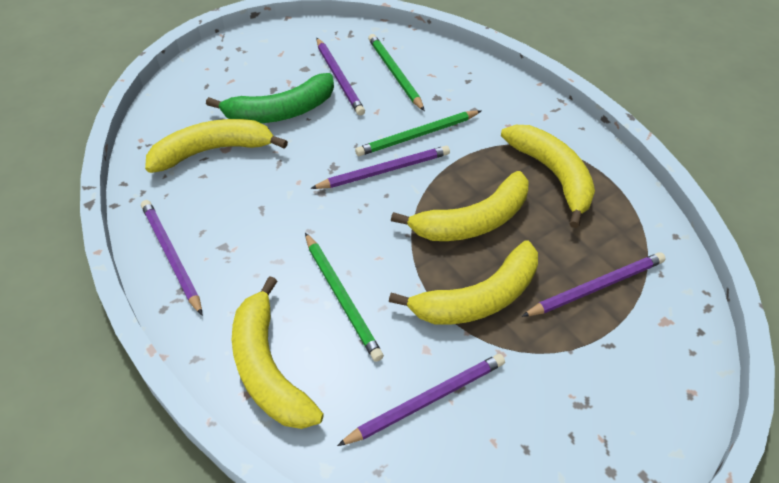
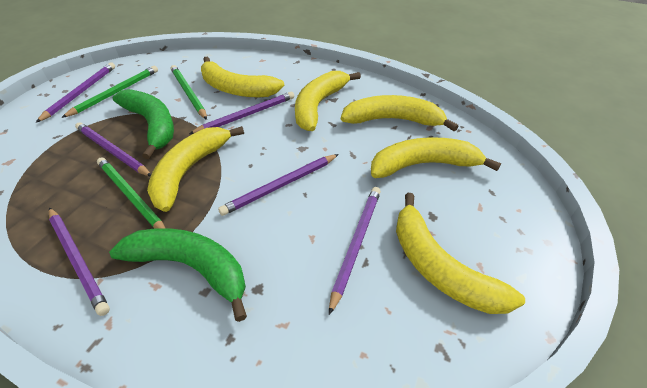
green banana: 1 -> 2
purple pencil: 5 -> 6
yellow banana: 5 -> 6

